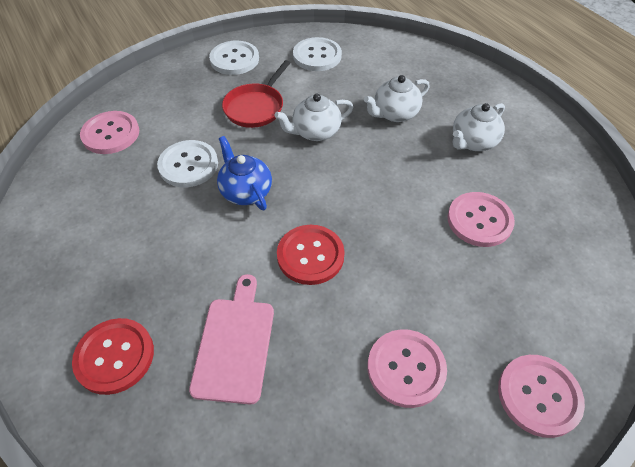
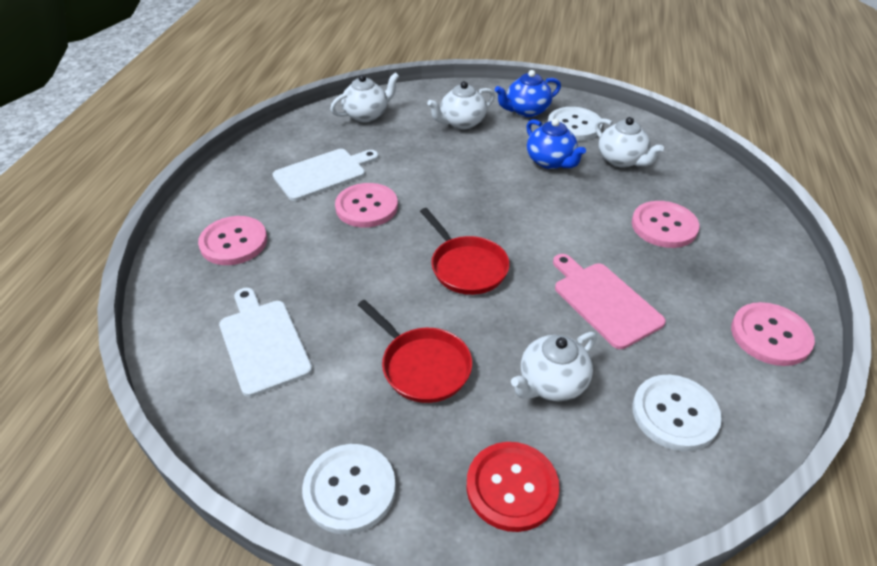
blue teapot: 1 -> 2
red button: 2 -> 1
red pan: 1 -> 2
white cutting board: 0 -> 2
white teapot: 3 -> 4

